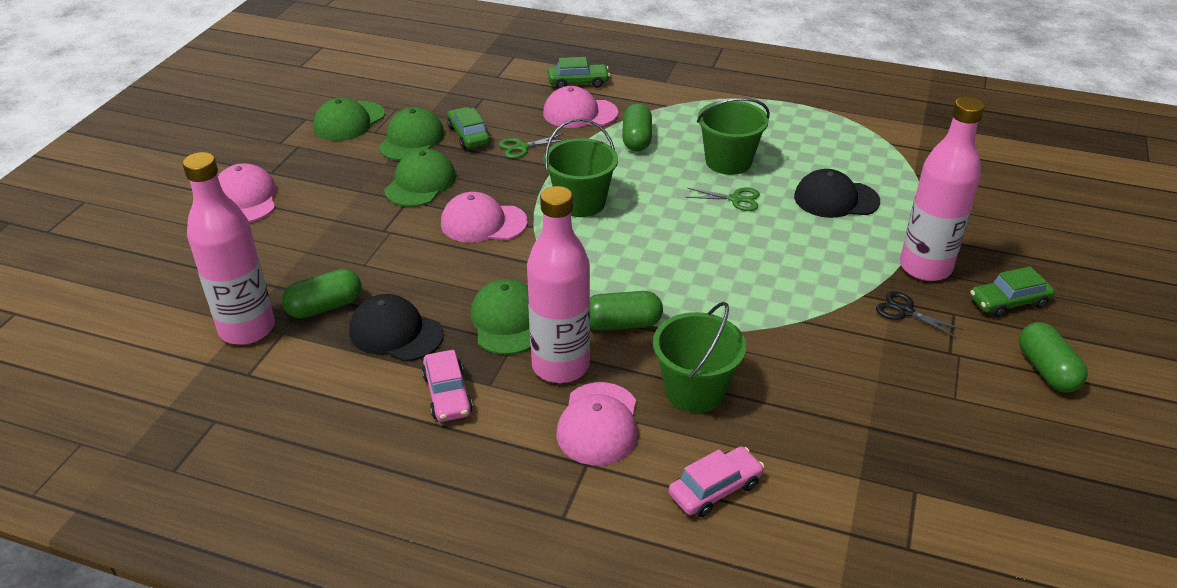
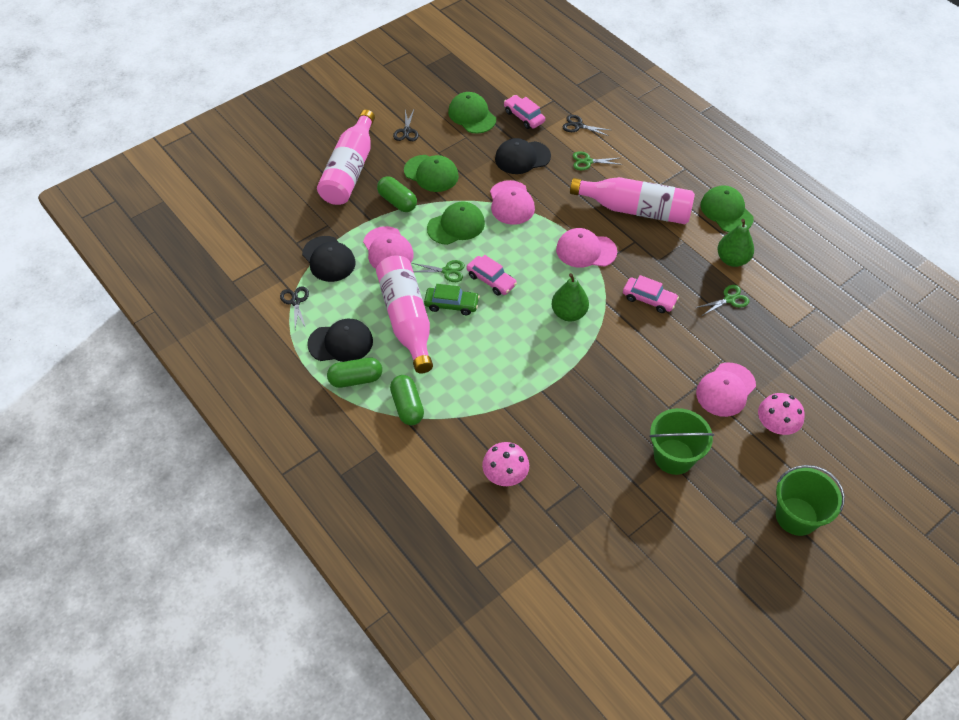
black cap: 2 -> 3
black scissors: 1 -> 3
green bucket: 3 -> 2
green capsule: 4 -> 3
green car: 3 -> 1
green pear: 0 -> 2
green scissors: 2 -> 3
pink car: 2 -> 3
pink mushroom: 0 -> 2

